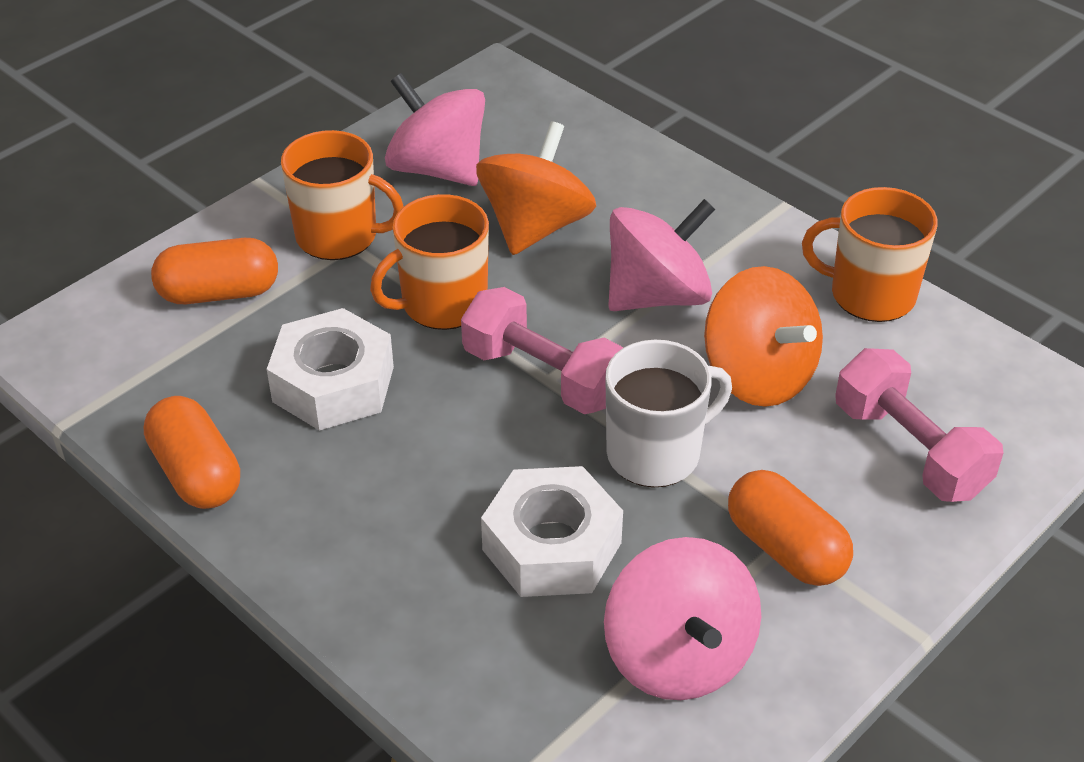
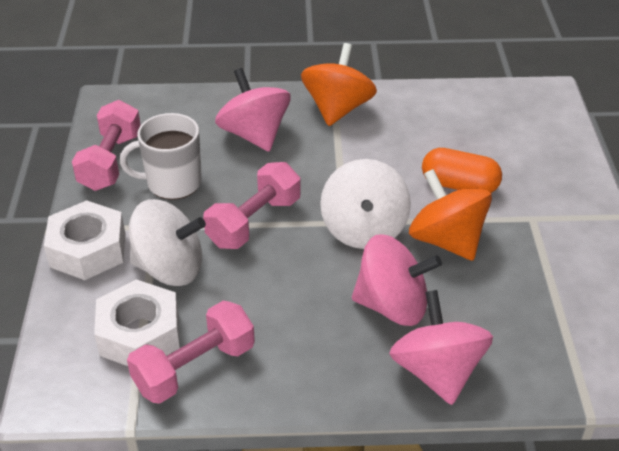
orange capsule: 3 -> 1
orange mug: 3 -> 0
pink dumbbell: 2 -> 3
white spinning top: 0 -> 2

